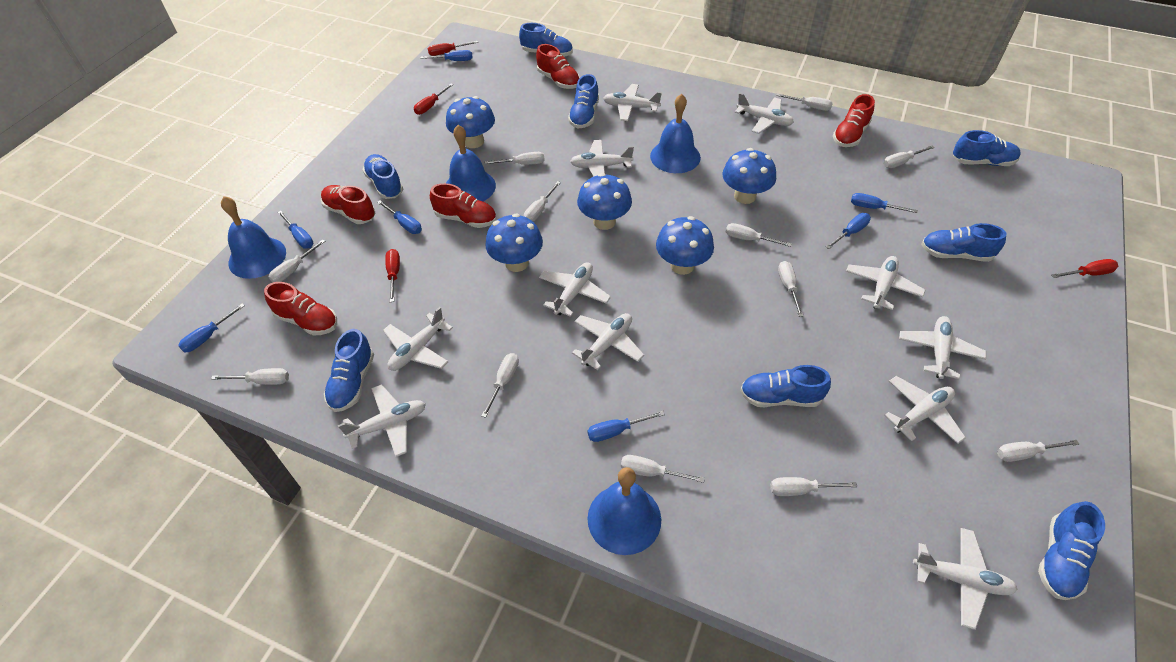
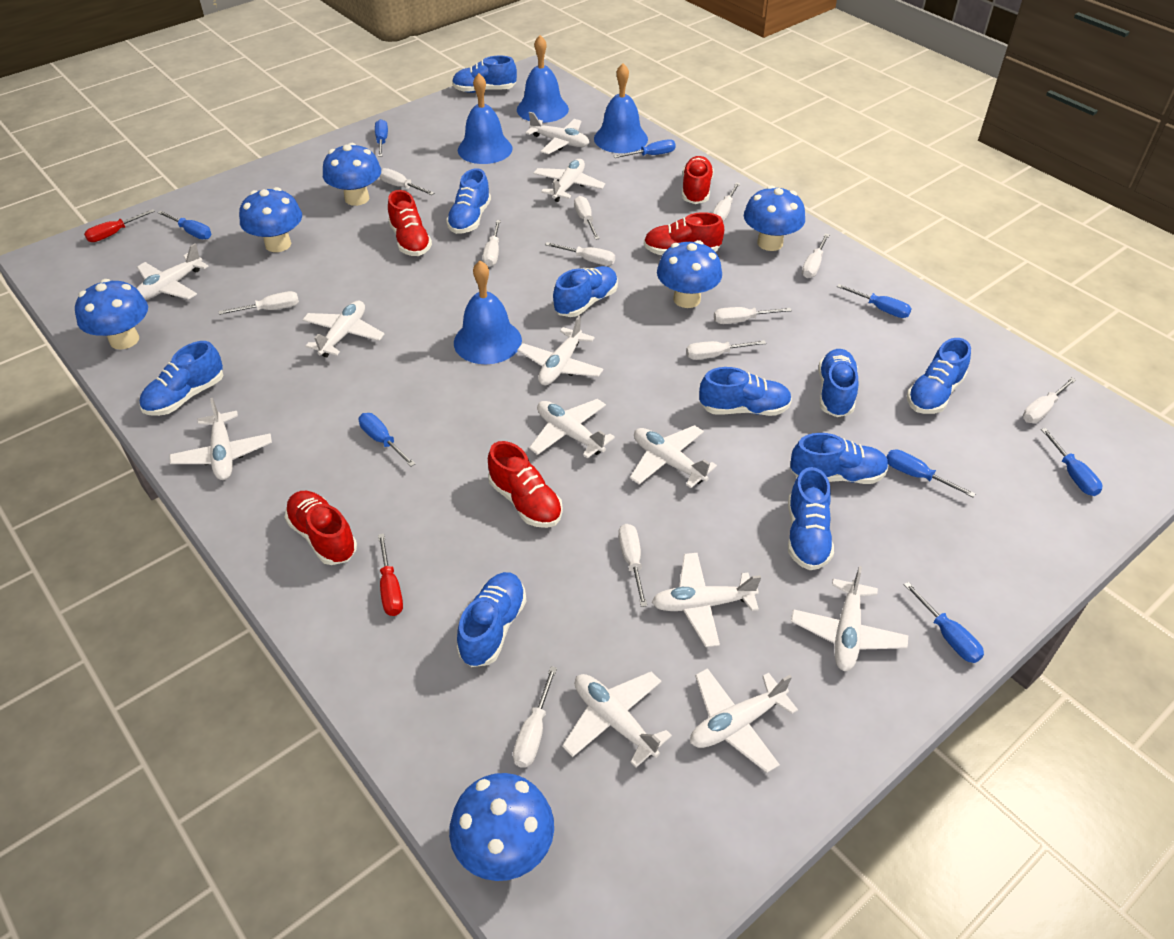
blue mushroom: 5 -> 6
blue screwdriver: 7 -> 8
blue shoe: 8 -> 10
red screwdriver: 4 -> 2
white plane: 11 -> 12

